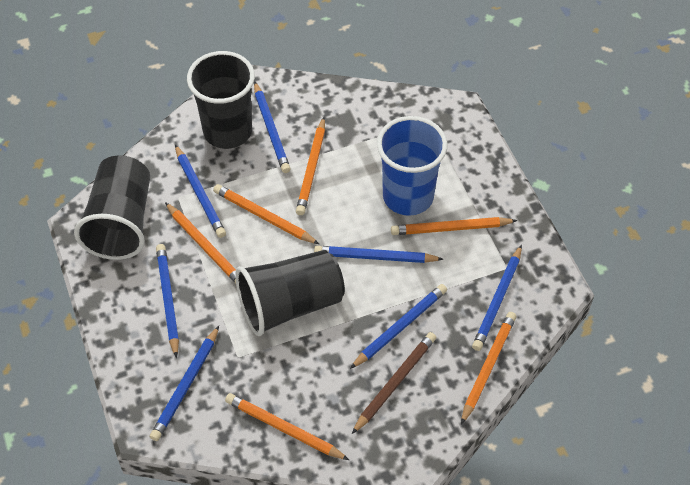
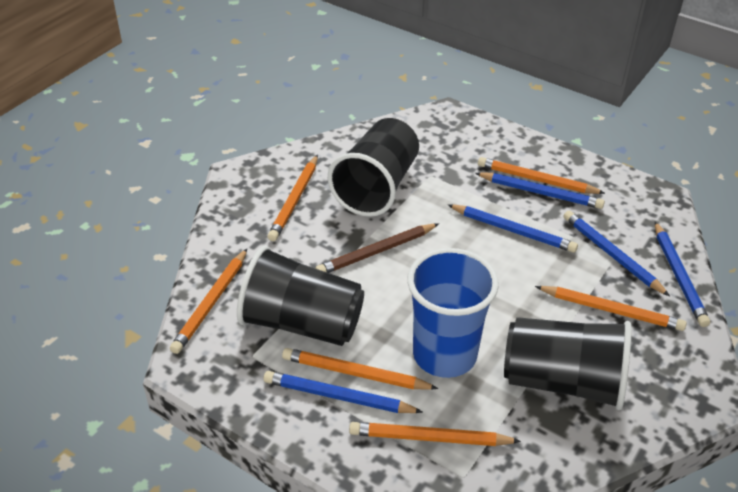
blue pencil: 7 -> 5

